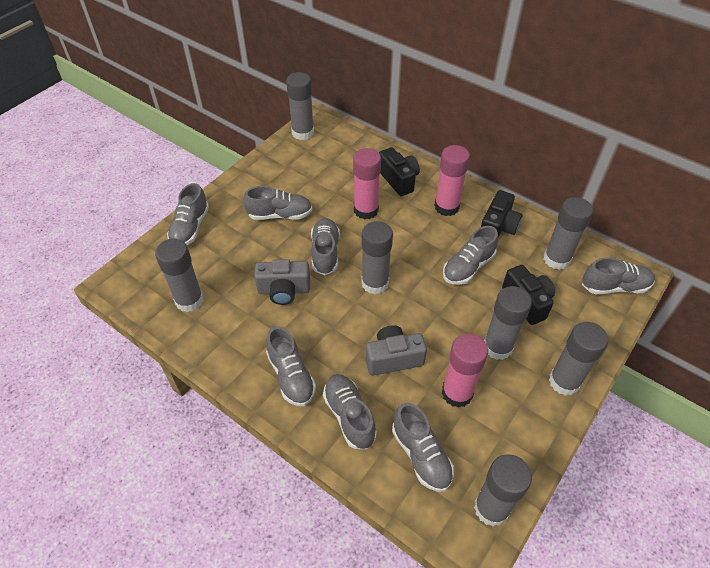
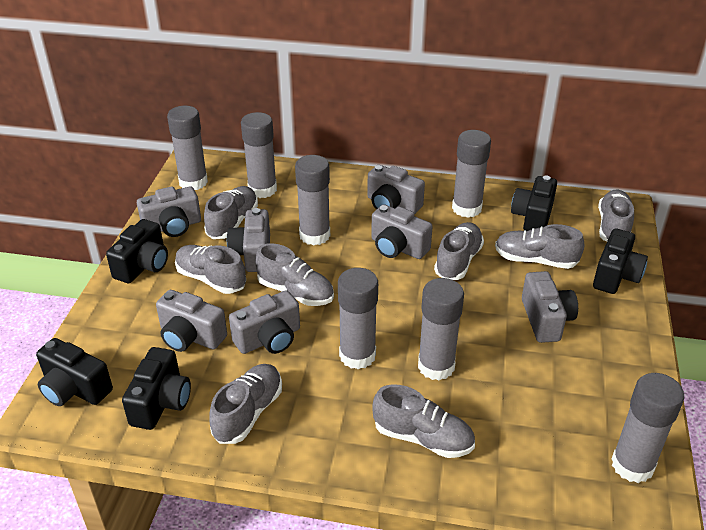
black camera: 3 -> 5
grey camera: 2 -> 7
pink glue stick: 3 -> 0

